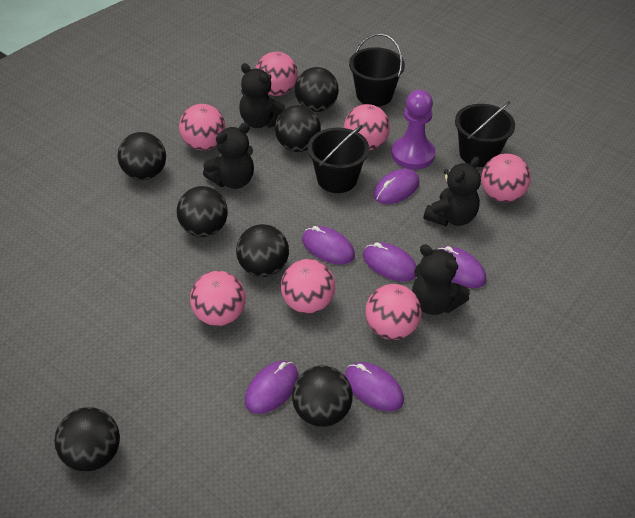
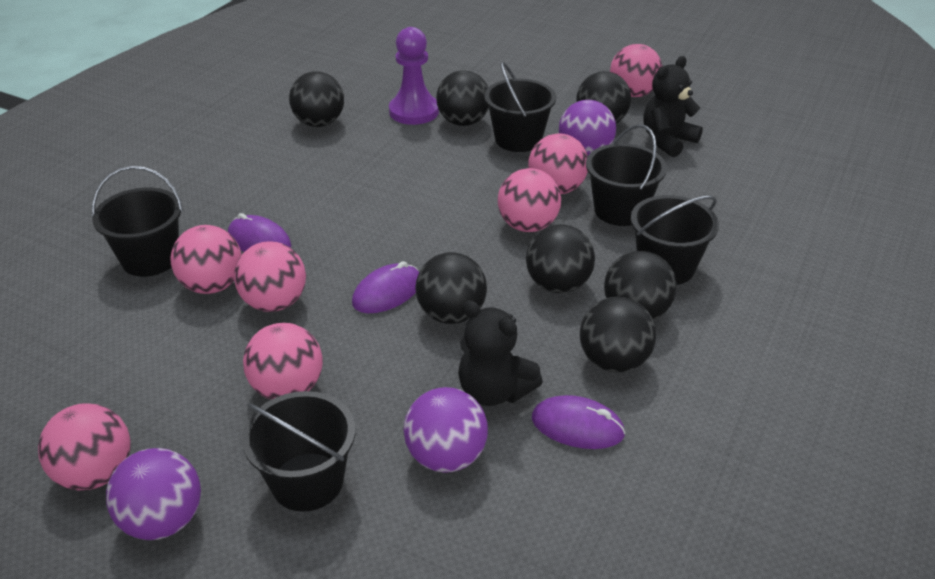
black bucket: 3 -> 5
black teddy bear: 4 -> 2
purple ball: 0 -> 3
purple mouse: 6 -> 3

